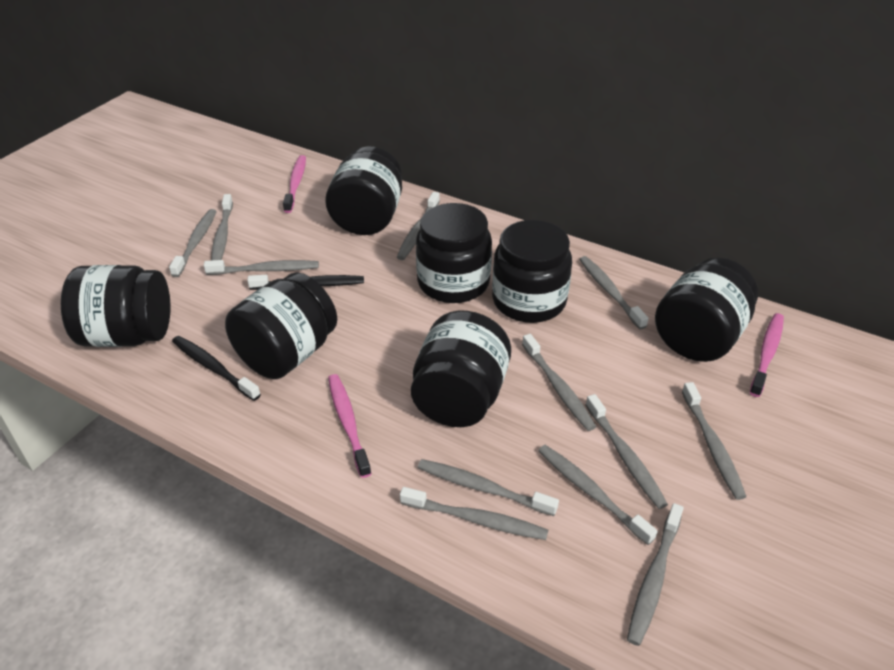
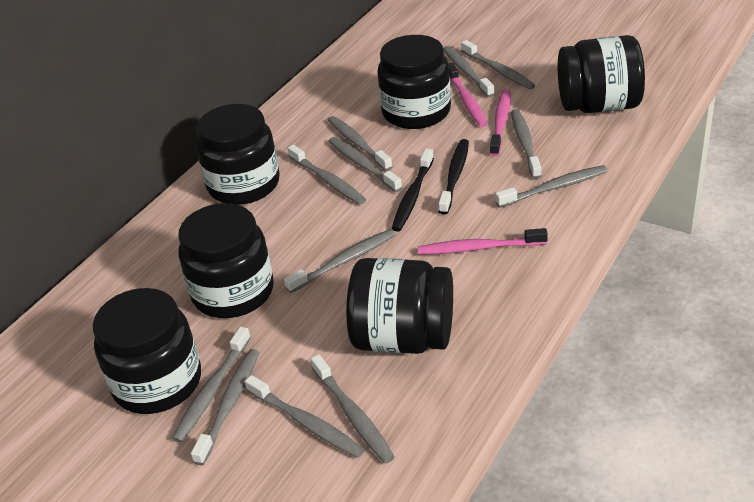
black jar: 7 -> 6

